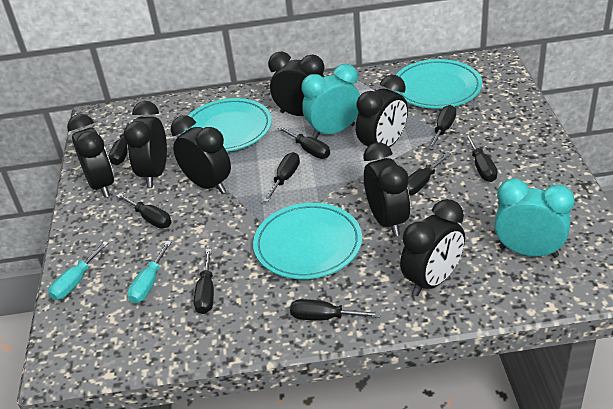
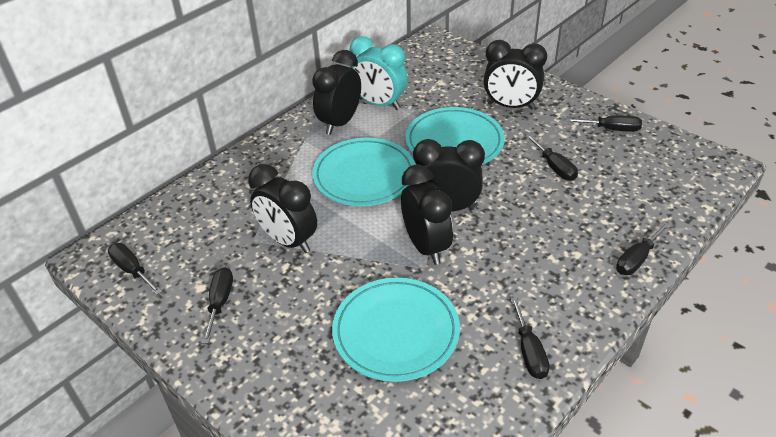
black clock: 7 -> 5
black screwdriver: 9 -> 6
turquoise clock: 2 -> 1
turquoise screwdriver: 2 -> 0

